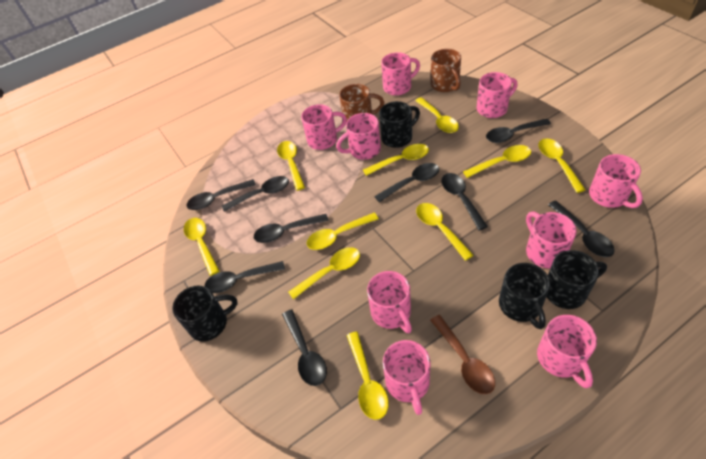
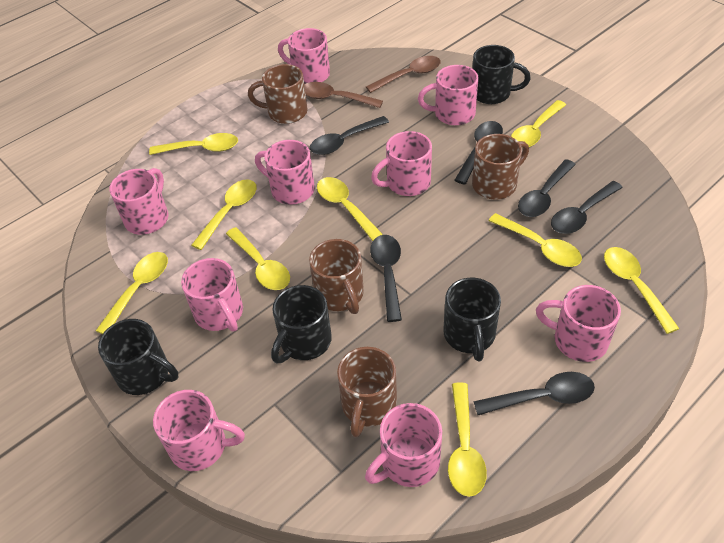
black spoon: 9 -> 6
brown mug: 2 -> 4
brown spoon: 1 -> 2
yellow spoon: 10 -> 9

